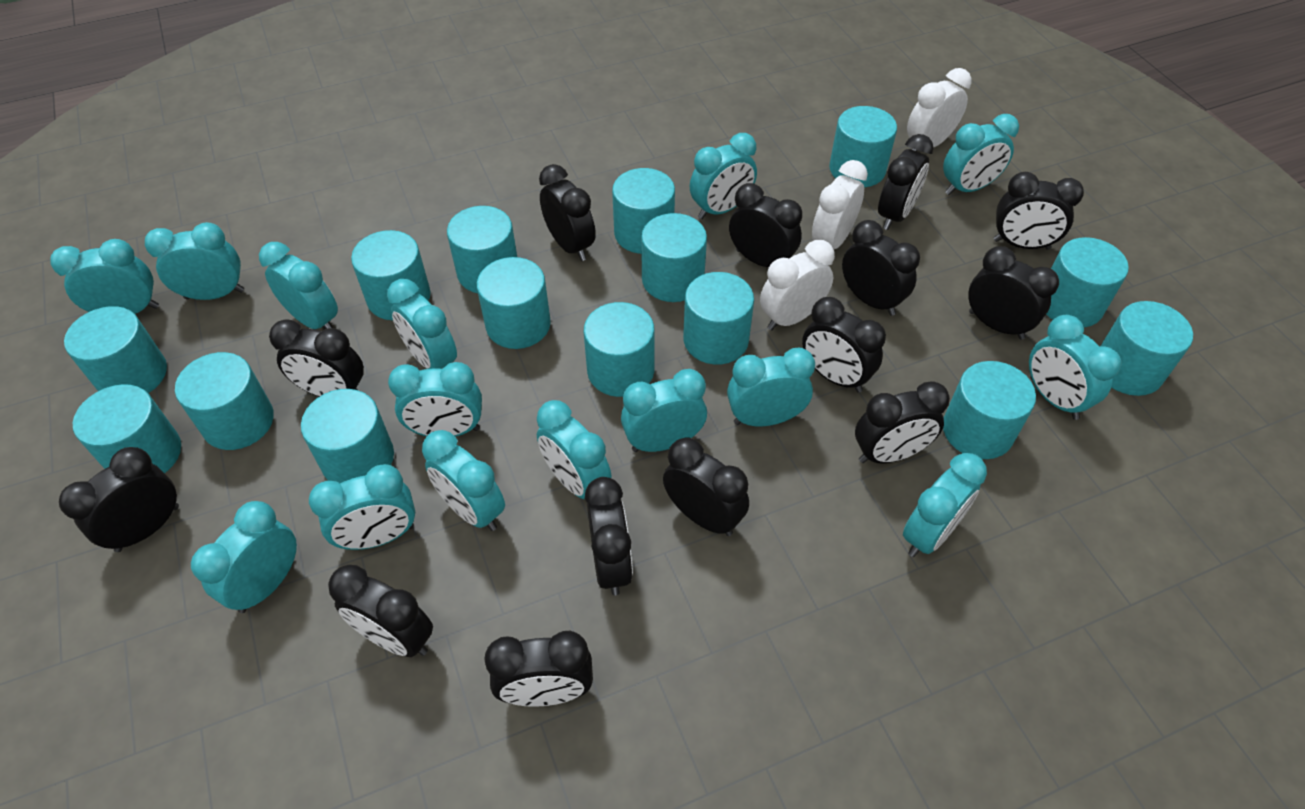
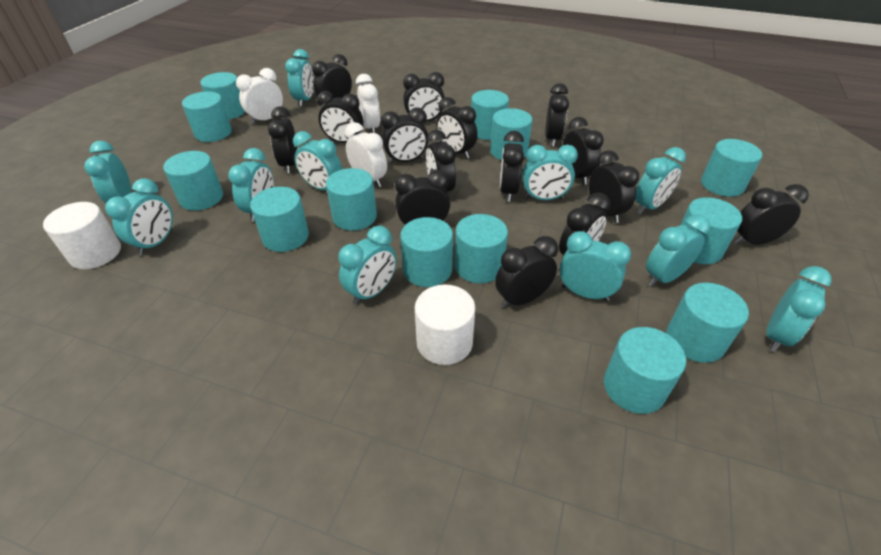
black clock: 14 -> 15
turquoise clock: 15 -> 11
turquoise cylinder: 15 -> 13
white cylinder: 0 -> 2

